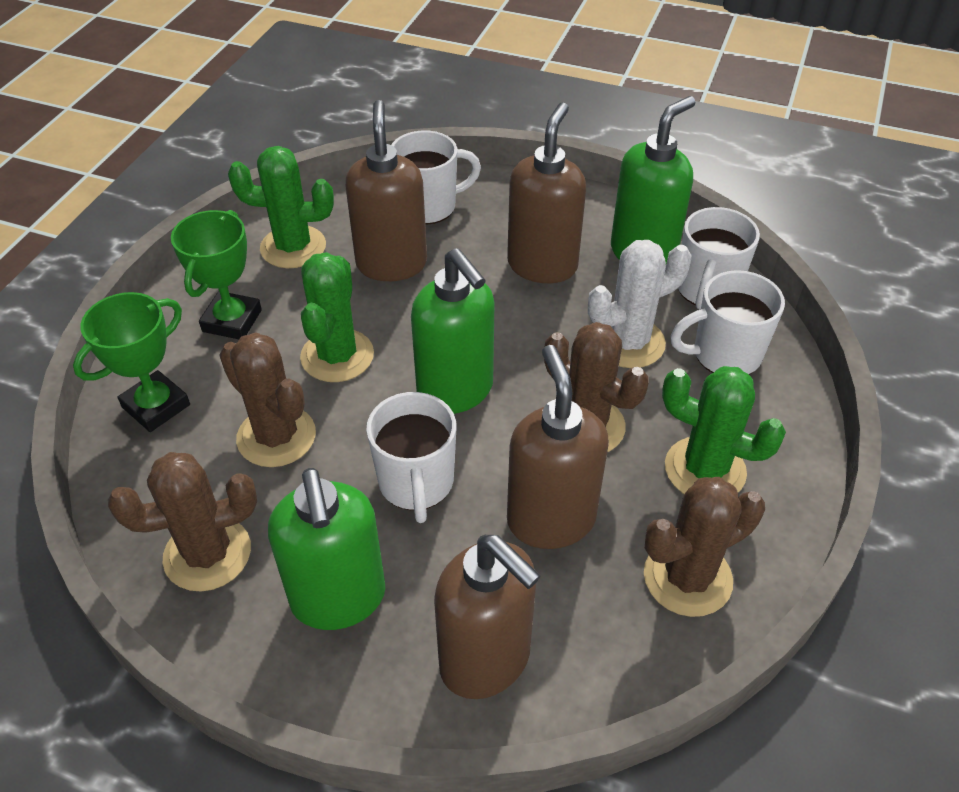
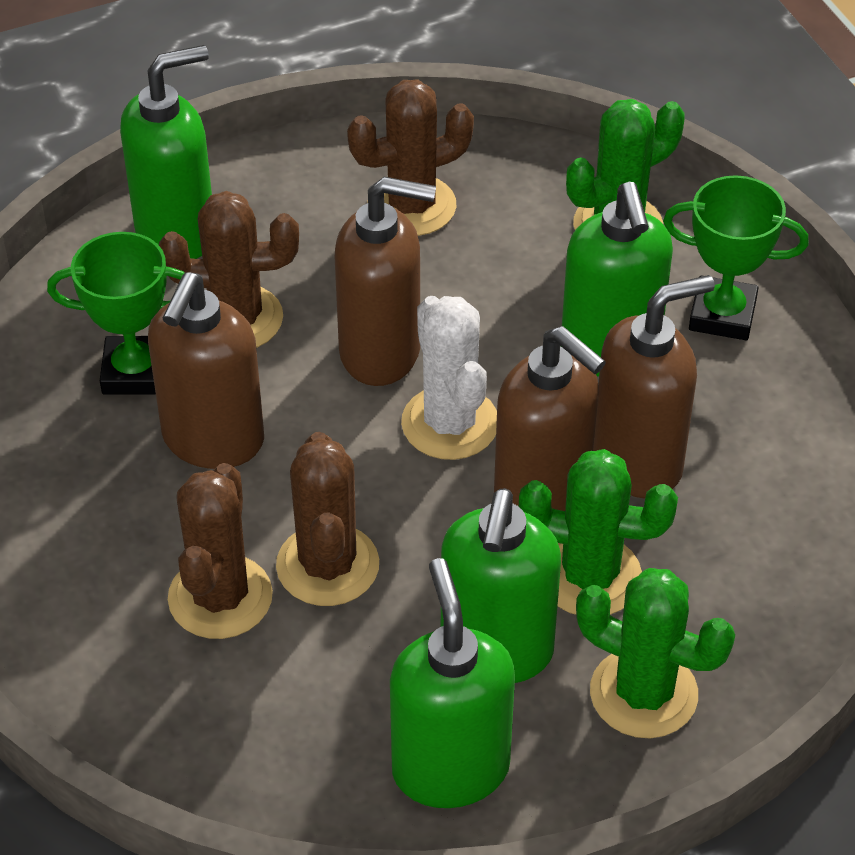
green soap dispenser: 3 -> 4
white mug: 4 -> 0

